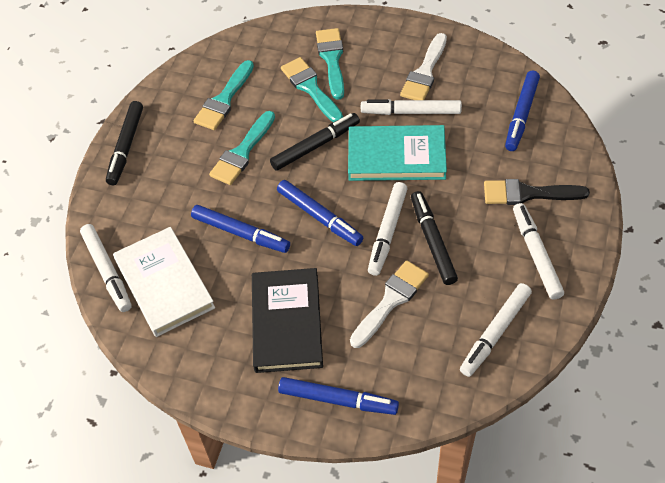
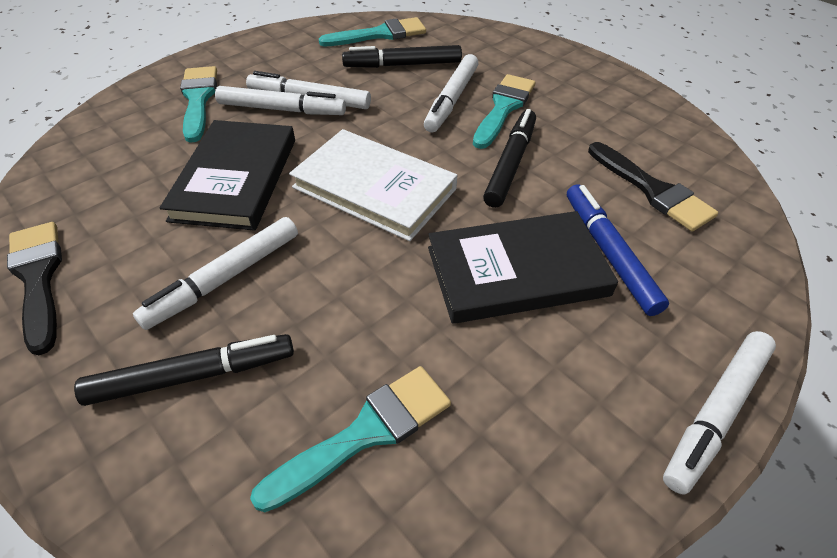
black book: 1 -> 2
black brush: 1 -> 2
blue marker: 4 -> 1
turquoise book: 1 -> 0
white brush: 2 -> 0

